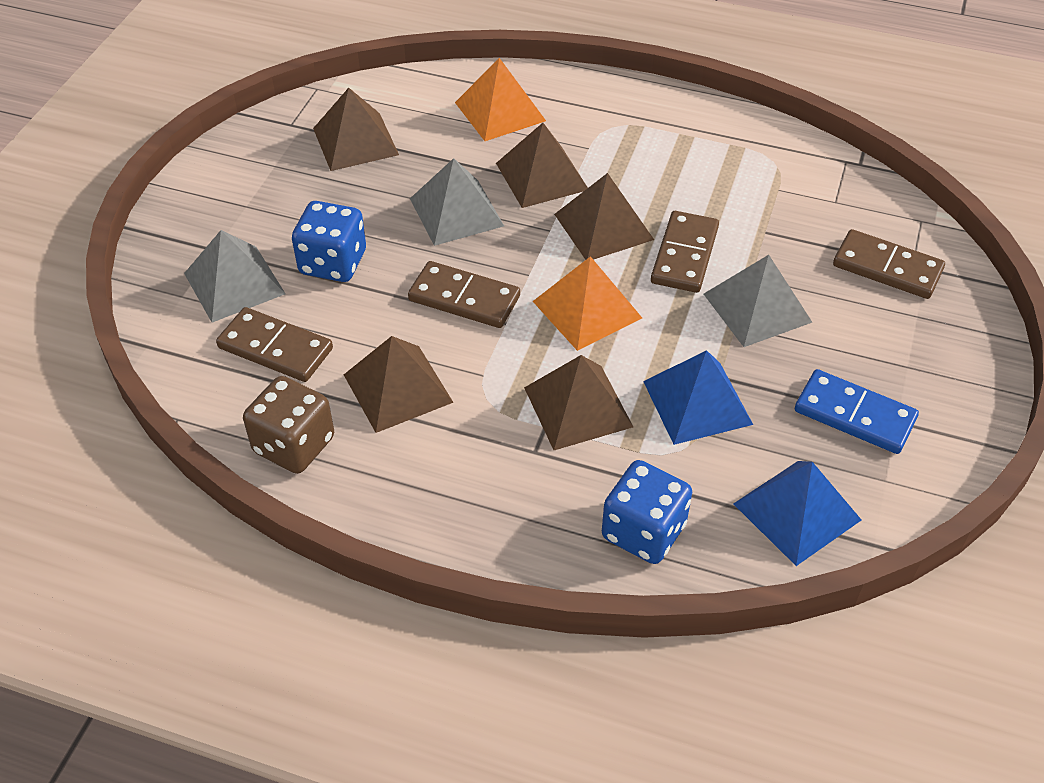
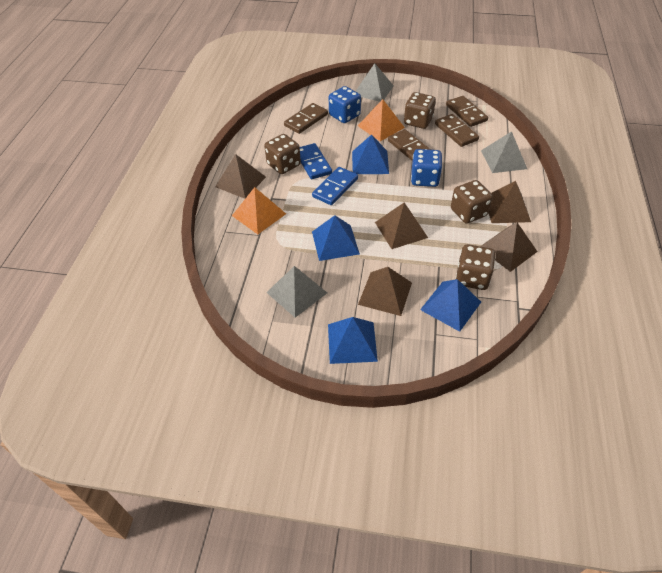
blue domino: 1 -> 2
blue pyramid: 2 -> 4
brown dice: 1 -> 4

